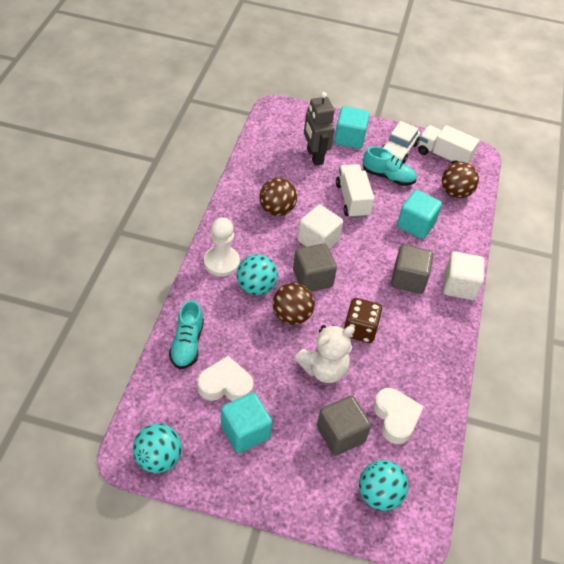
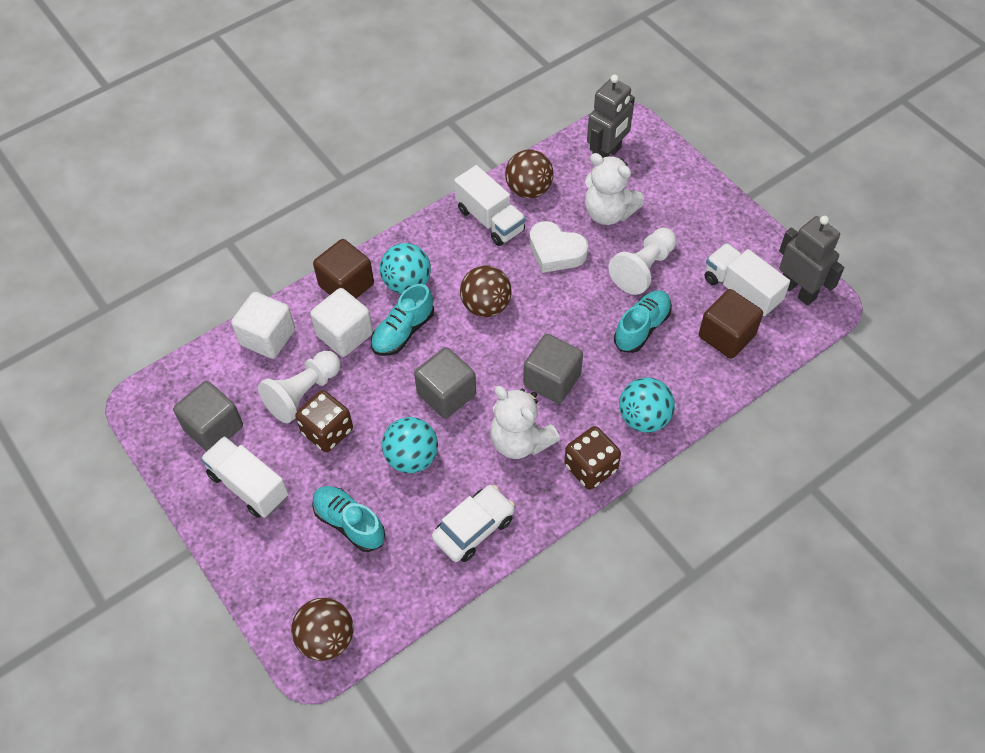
brown cube: 0 -> 2
brown dice: 1 -> 2
grey robot: 1 -> 2
turquoise cube: 3 -> 0
turquoise shoe: 2 -> 3
white heart: 2 -> 1
white pawn: 1 -> 2
white teddy bear: 1 -> 2
white truck: 2 -> 3

